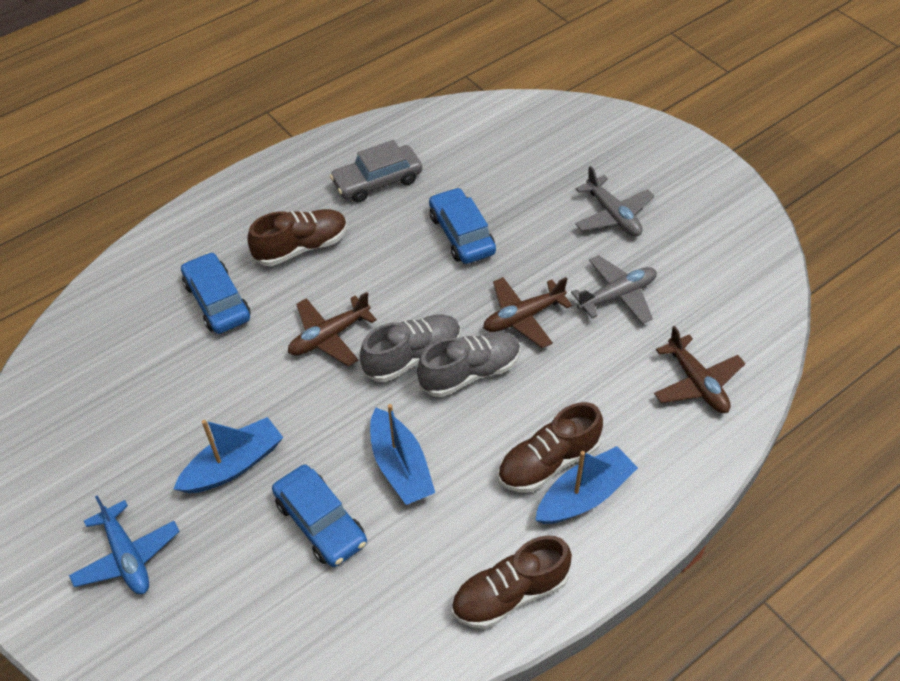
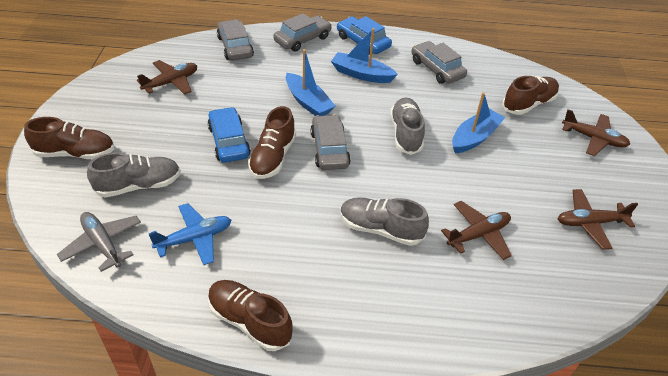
blue car: 3 -> 2
brown plane: 3 -> 4
brown shoe: 3 -> 4
grey car: 1 -> 4
grey plane: 2 -> 1
grey shoe: 2 -> 3

